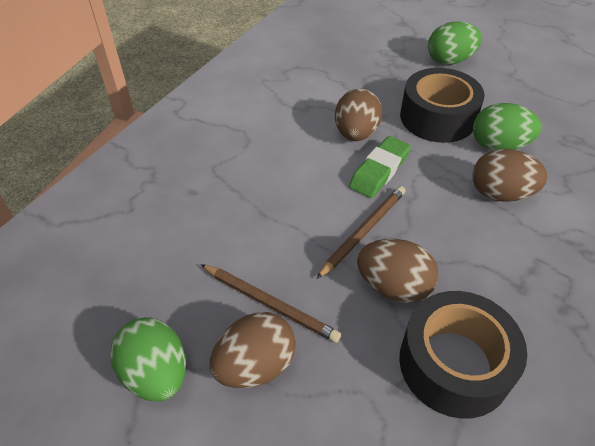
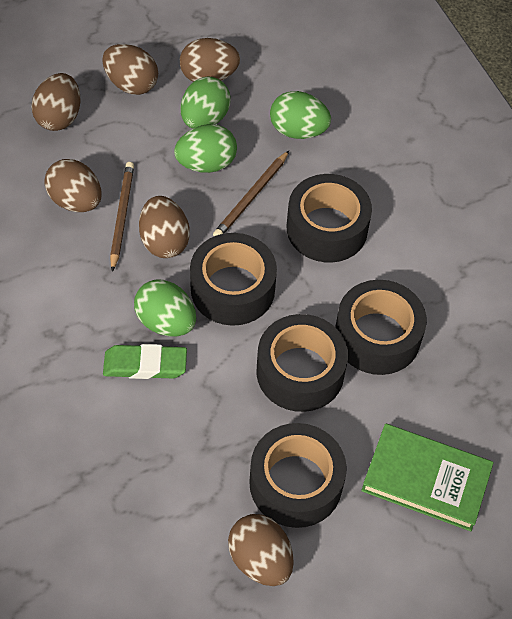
black tape: 2 -> 5
brown egg: 4 -> 6
green book: 0 -> 1
green egg: 3 -> 4

